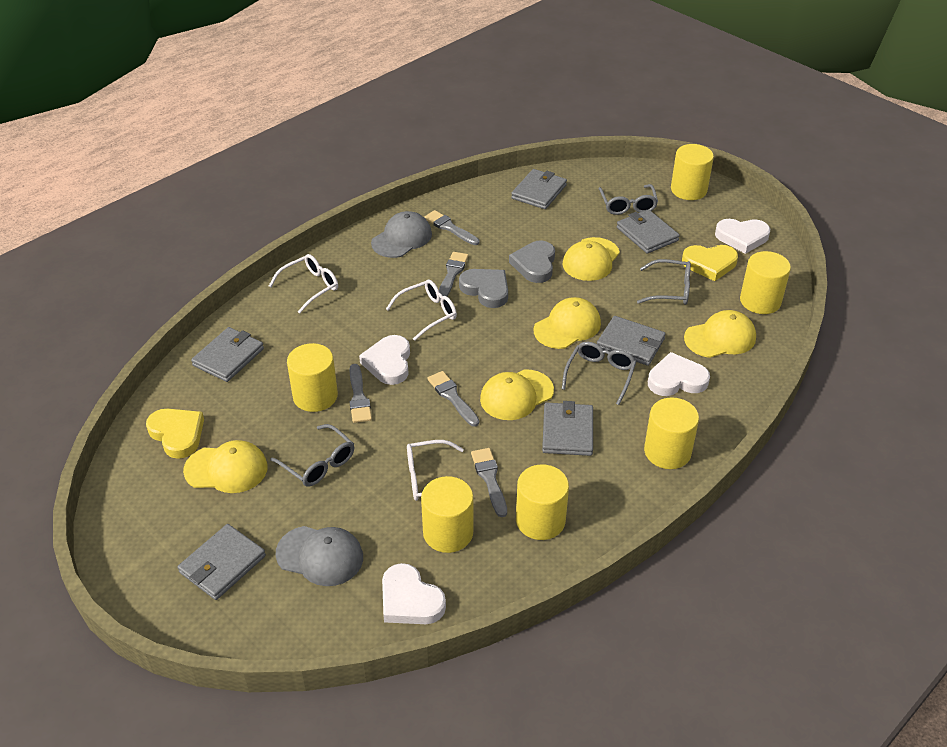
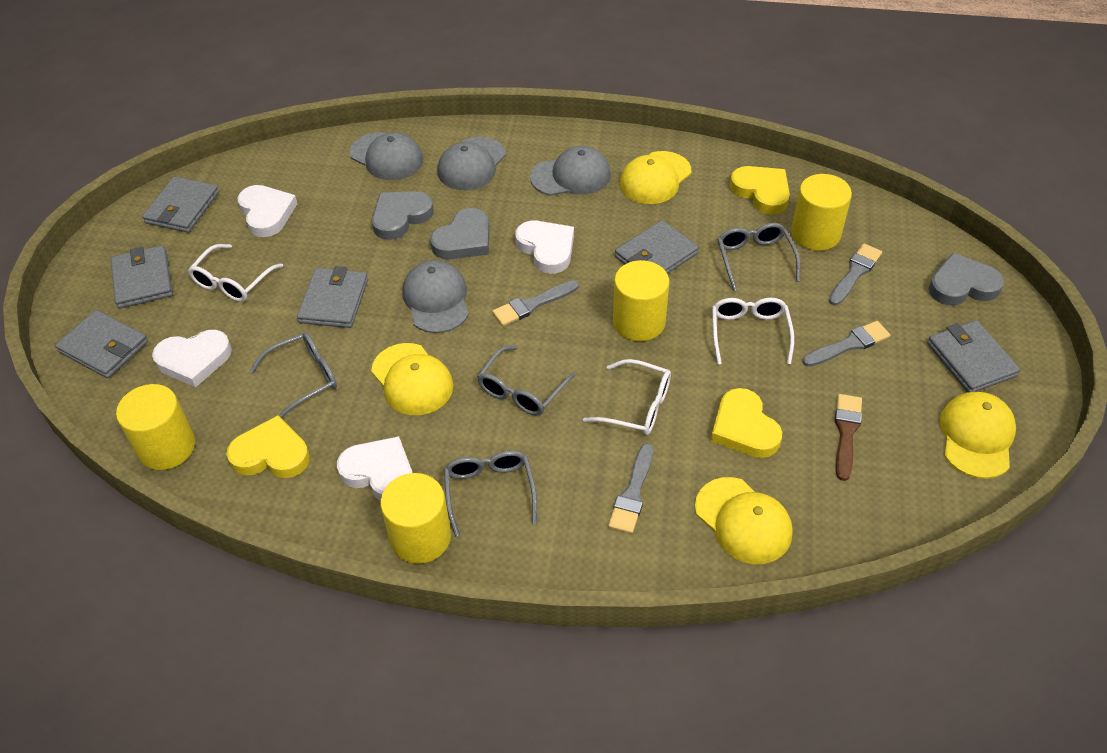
brown brush: 0 -> 1
grey brush: 5 -> 4
grey cap: 2 -> 4
grey heart: 2 -> 3
yellow cap: 5 -> 4
yellow cylinder: 6 -> 4
yellow heart: 2 -> 3

